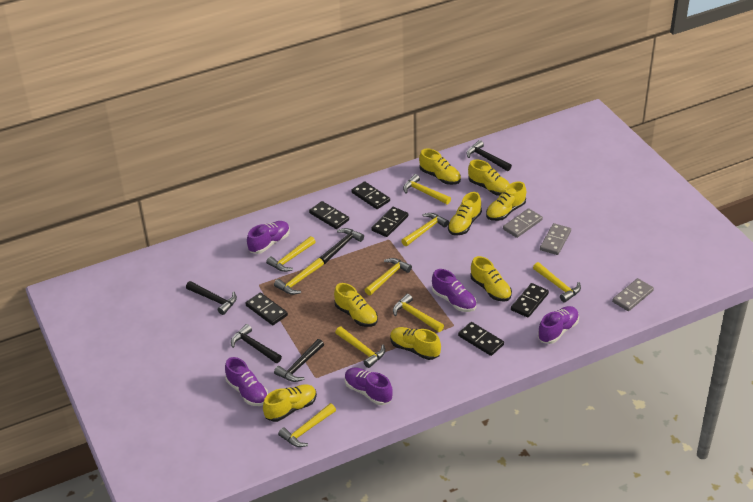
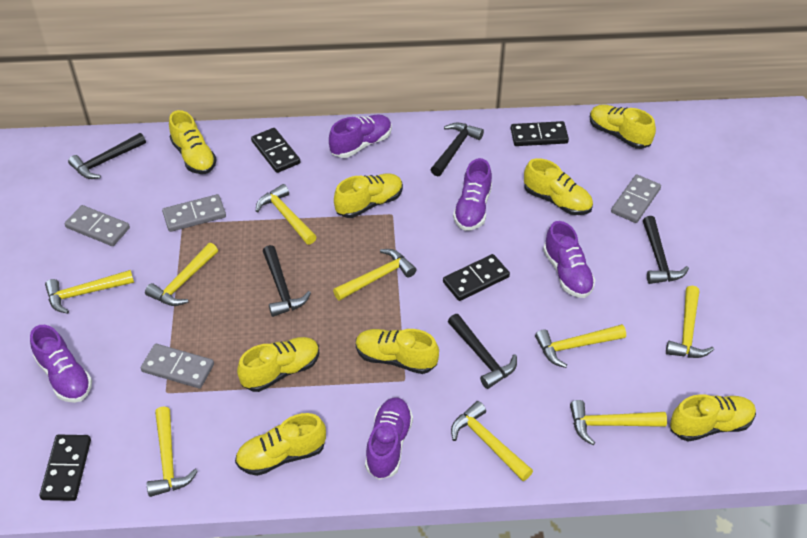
black domino: 6 -> 4
grey domino: 3 -> 4

